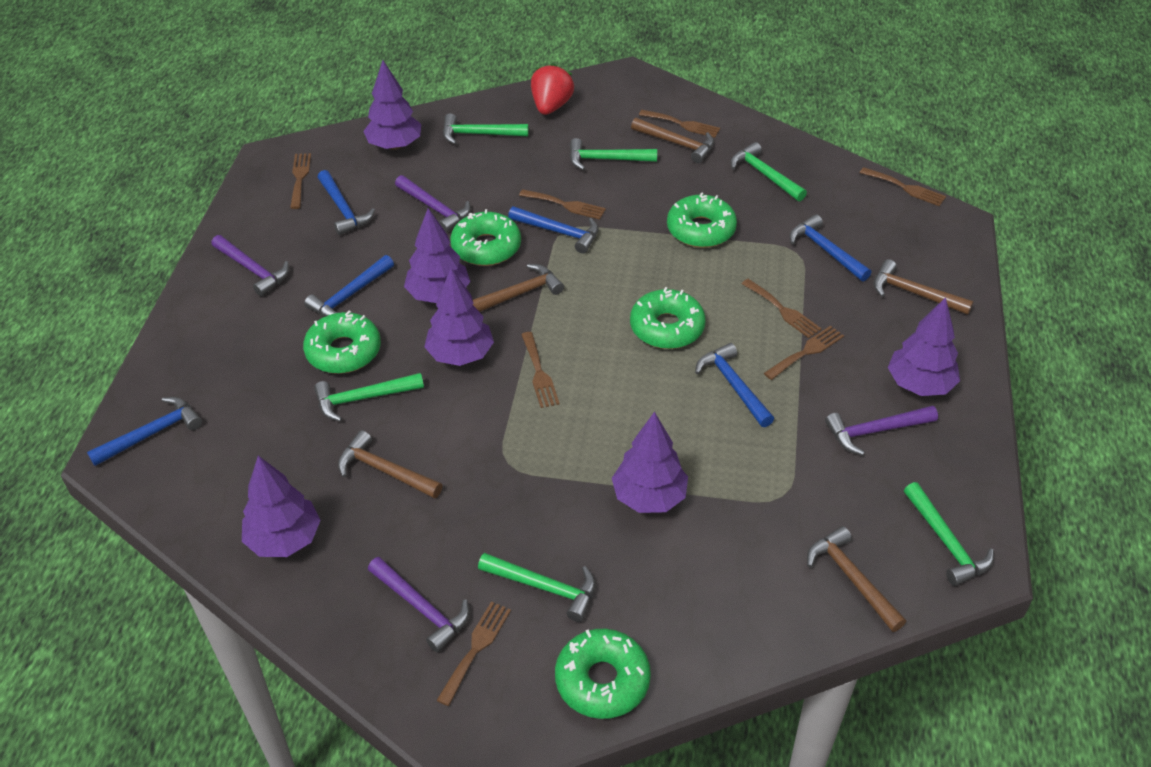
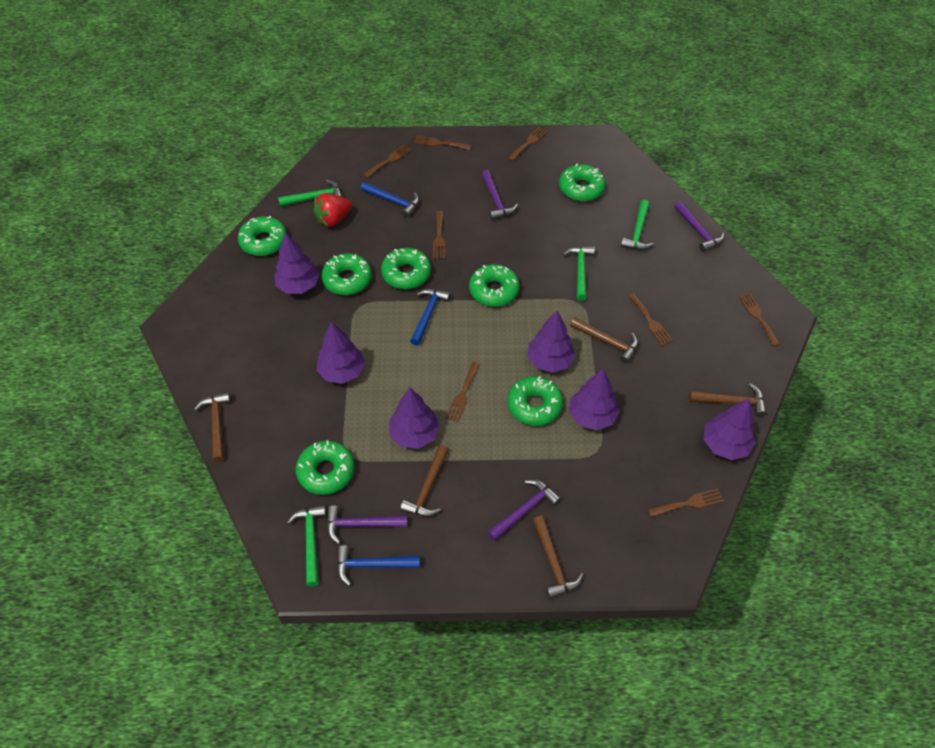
blue hammer: 6 -> 3
green donut: 5 -> 7
green hammer: 6 -> 4

